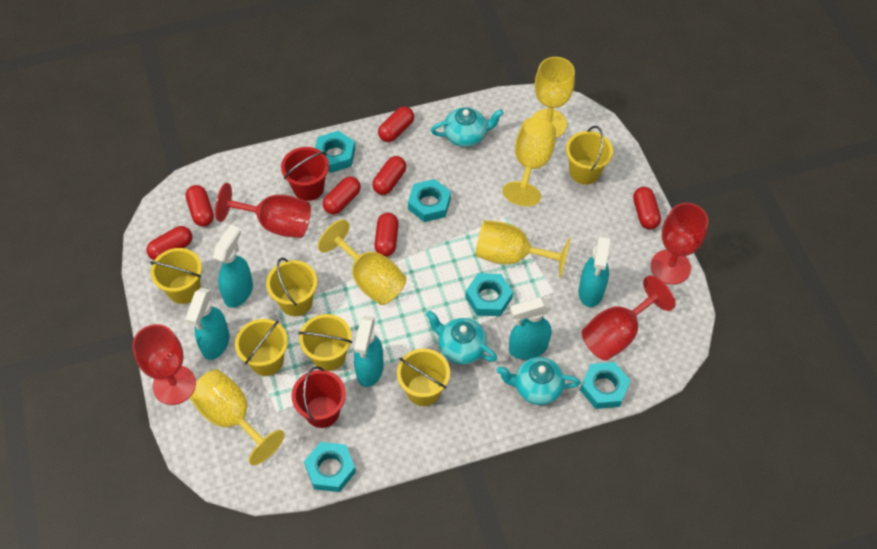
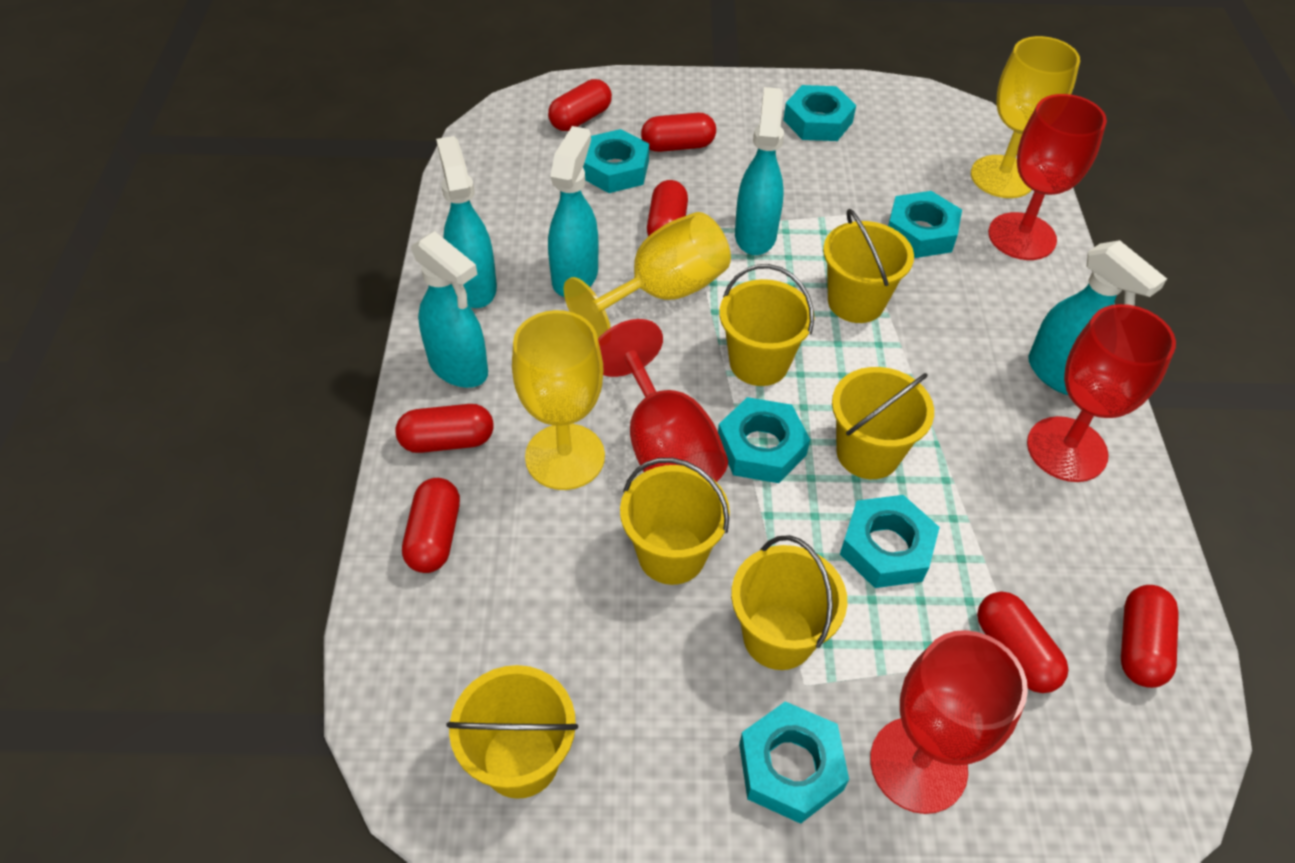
red bucket: 2 -> 0
turquoise nut: 5 -> 6
turquoise teapot: 3 -> 0
yellow goblet: 5 -> 3

